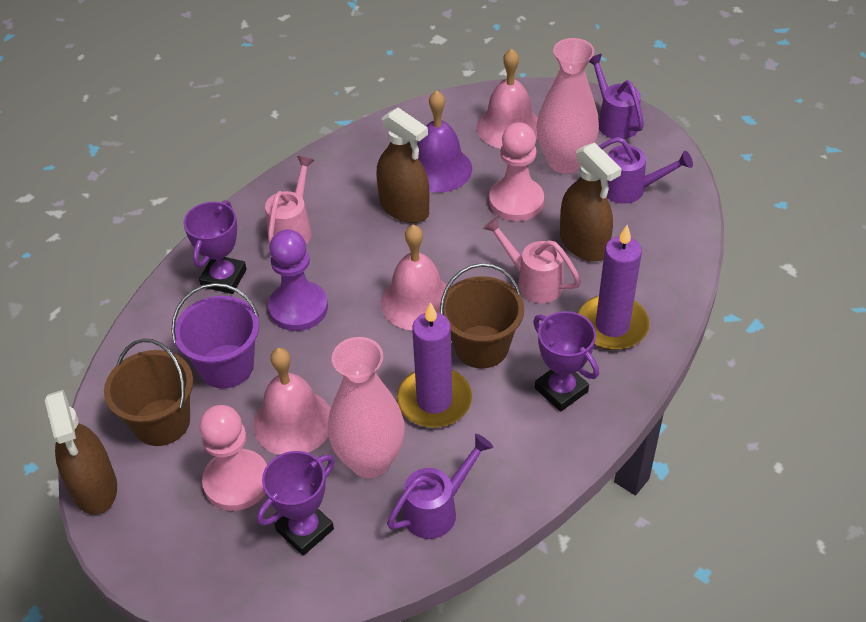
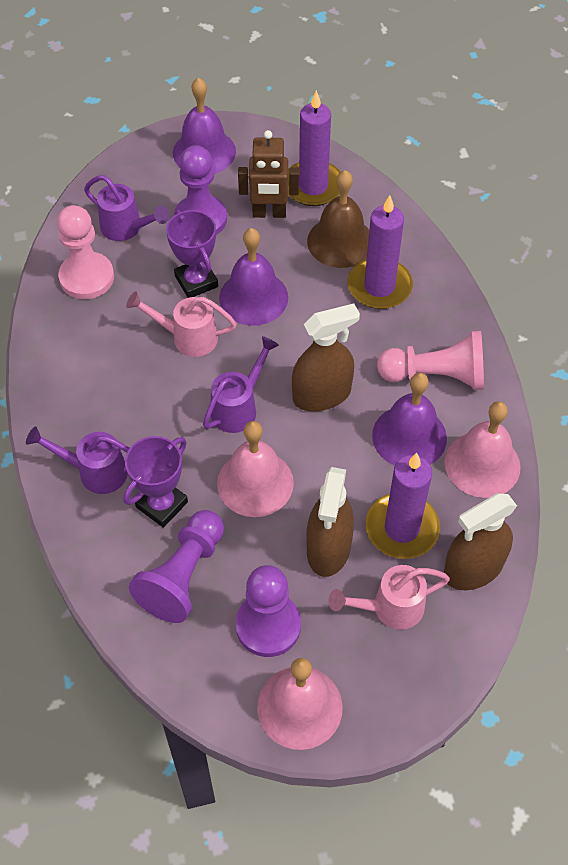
brown bell: 0 -> 1
brown bucket: 2 -> 0
brown robot: 0 -> 1
pink vase: 2 -> 0
purple bell: 1 -> 3
purple bucket: 1 -> 0
purple candle: 2 -> 3
purple pawn: 1 -> 3
purple trophy: 3 -> 2

